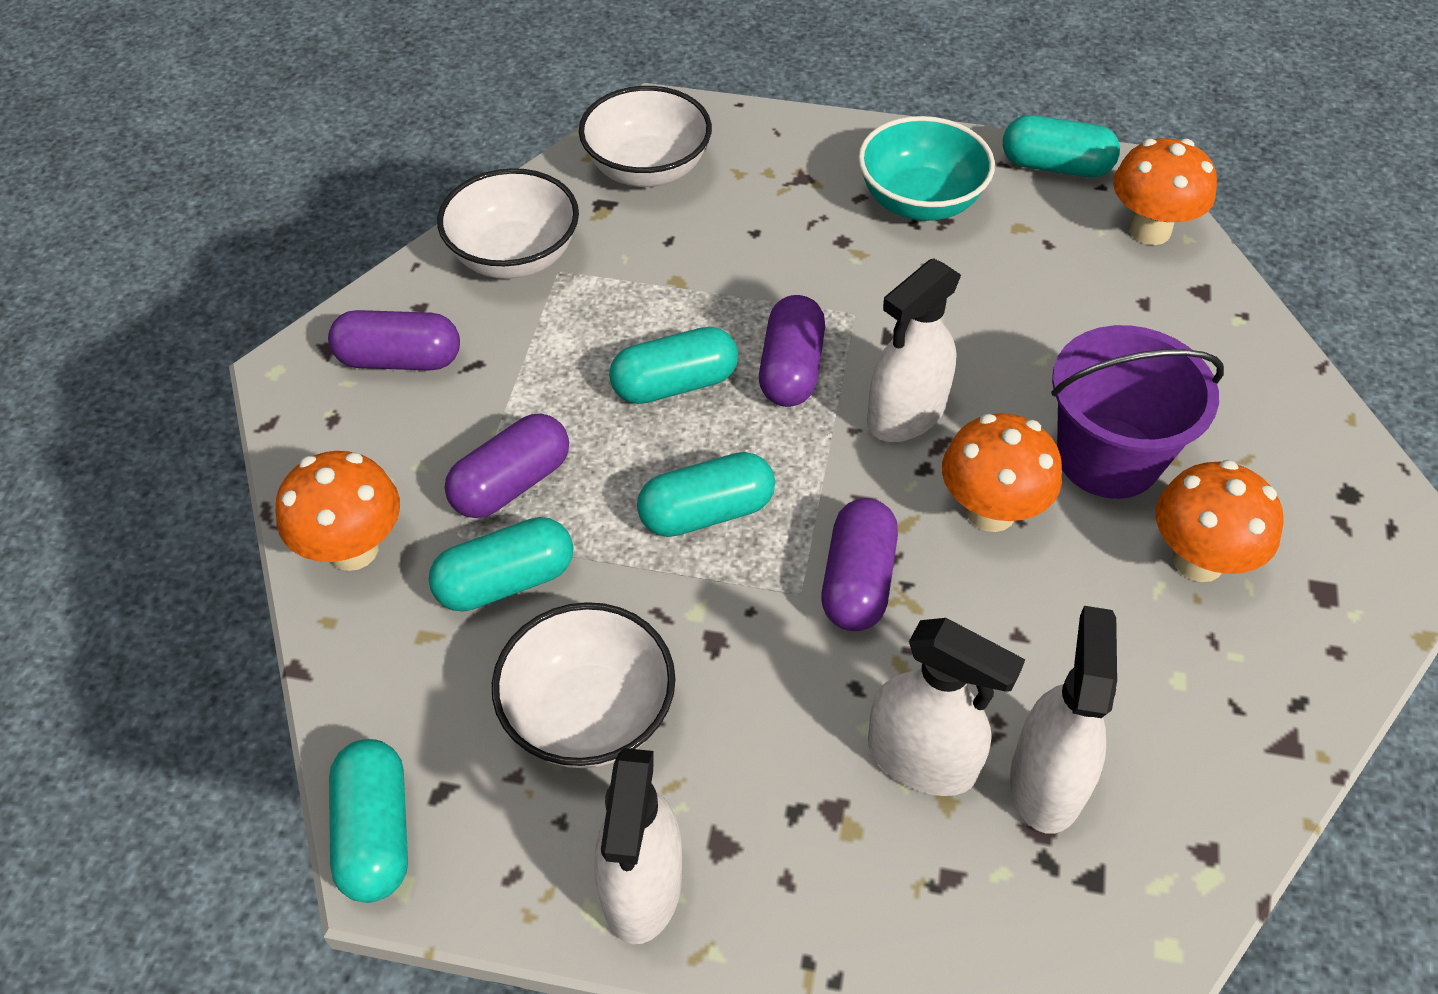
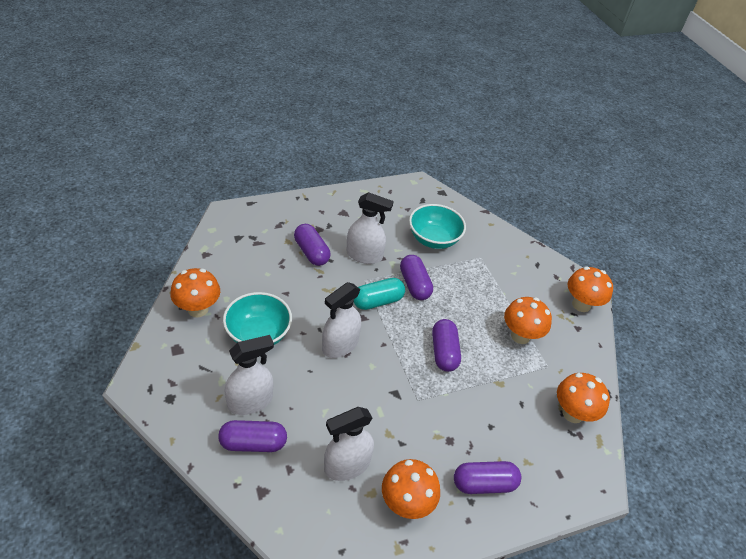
orange mushroom: 4 -> 5
purple bucket: 1 -> 0
purple capsule: 4 -> 5
turquoise bowl: 1 -> 2
turquoise capsule: 5 -> 1
white bowl: 3 -> 0

